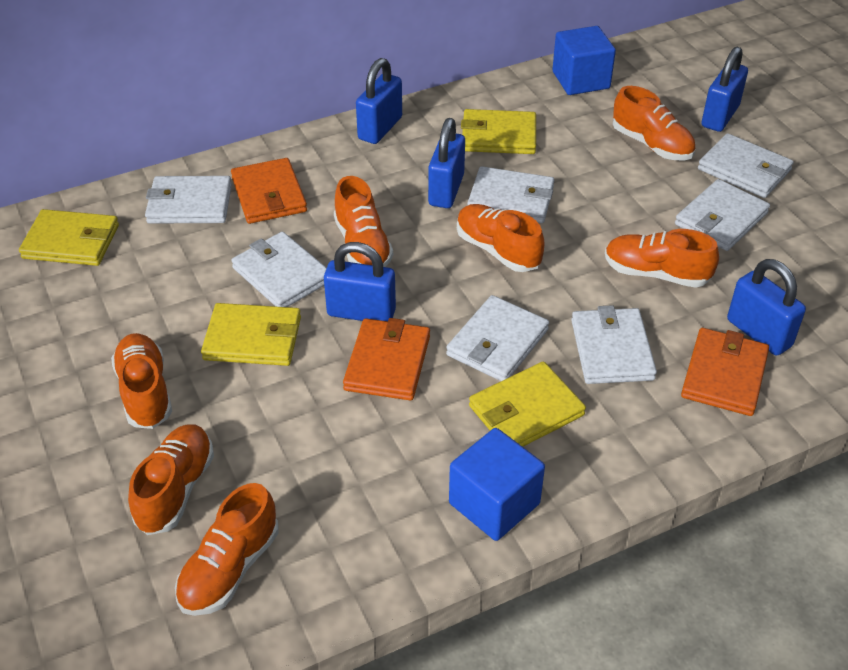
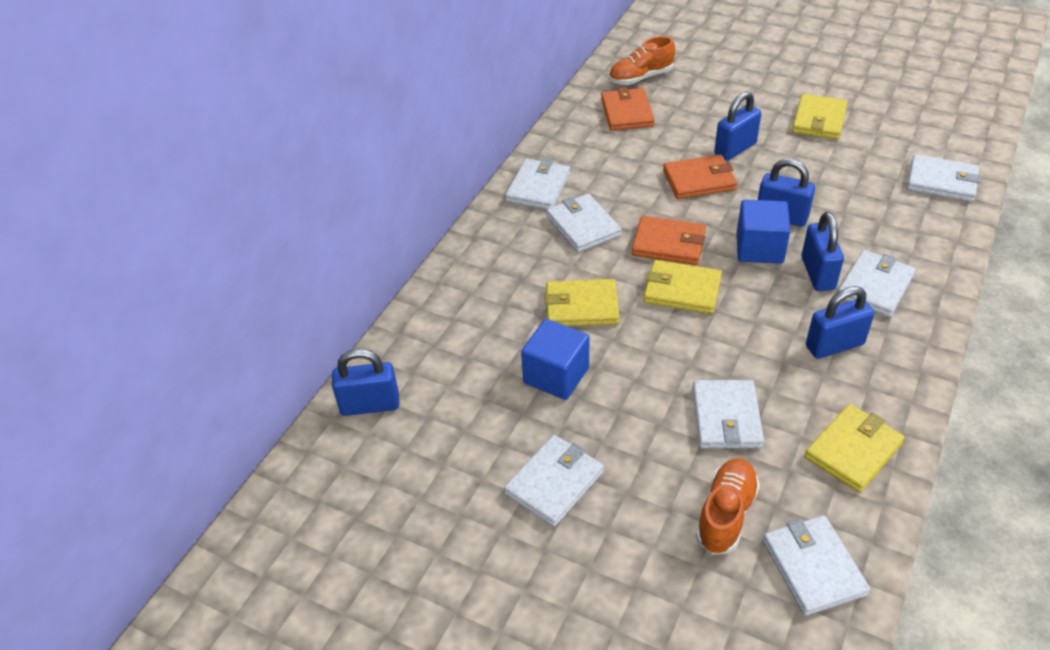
orange shoe: 7 -> 2

